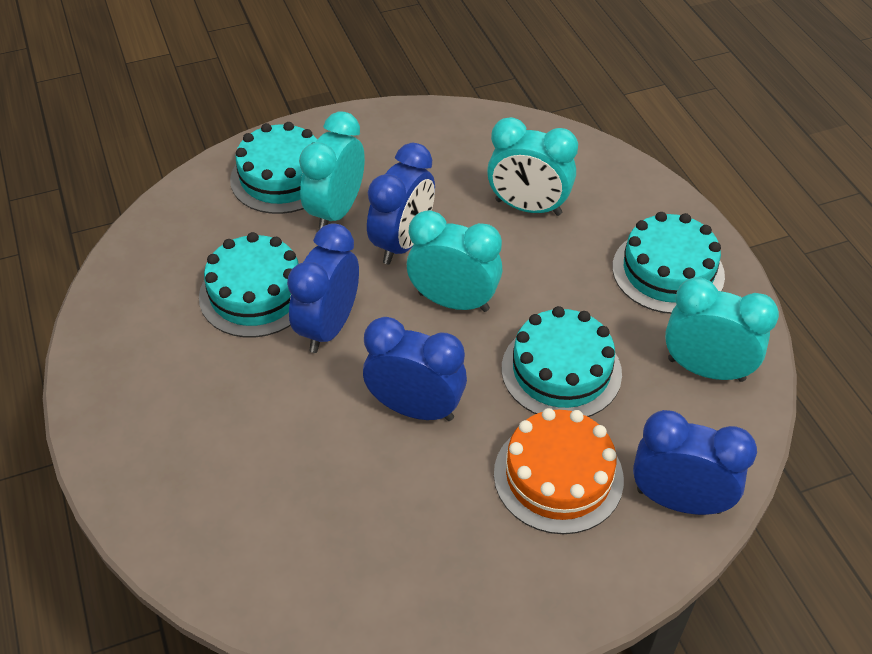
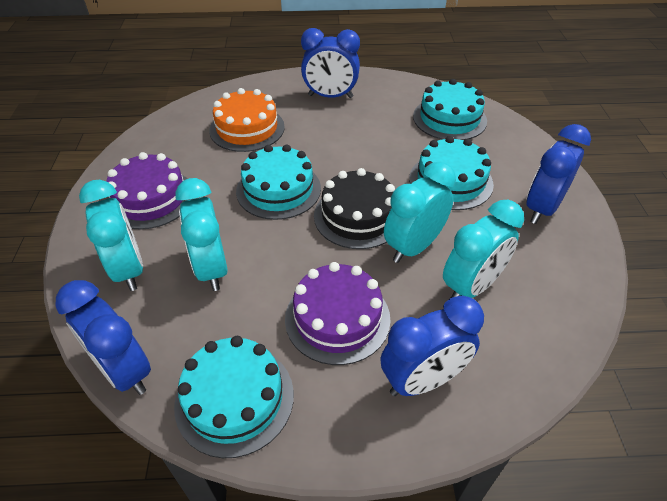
black cake: 0 -> 1
purple cake: 0 -> 2

